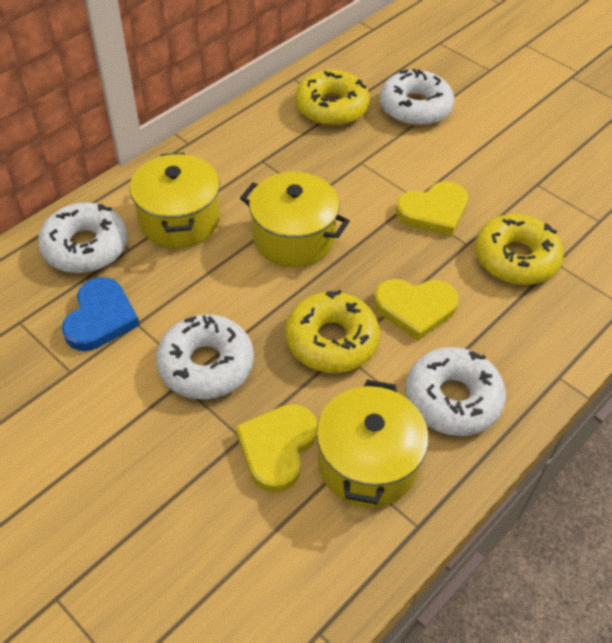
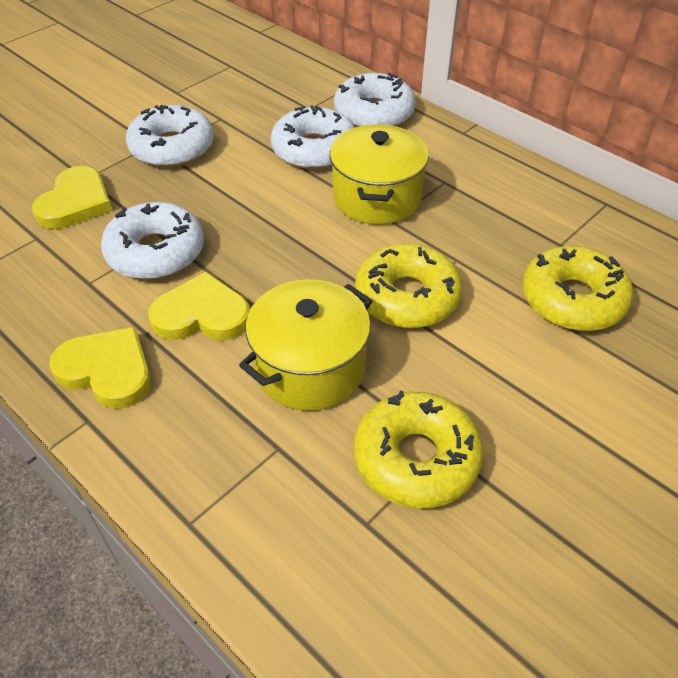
blue heart: 1 -> 0
yellow pot: 3 -> 2

